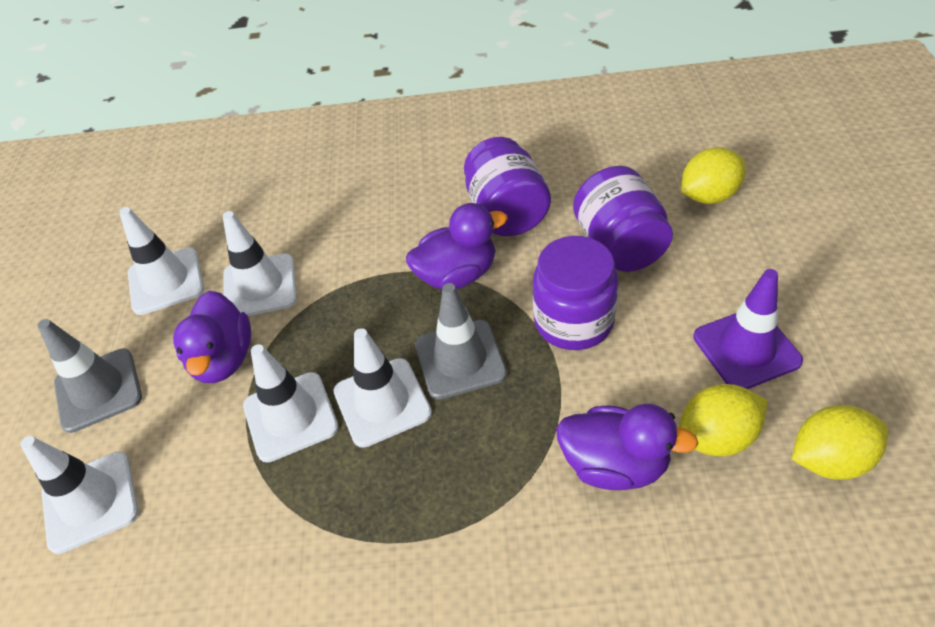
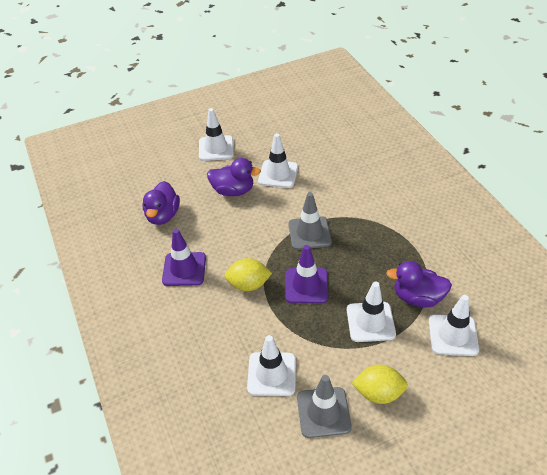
purple jar: 3 -> 0
purple traffic cone: 1 -> 2
yellow lemon: 3 -> 2

